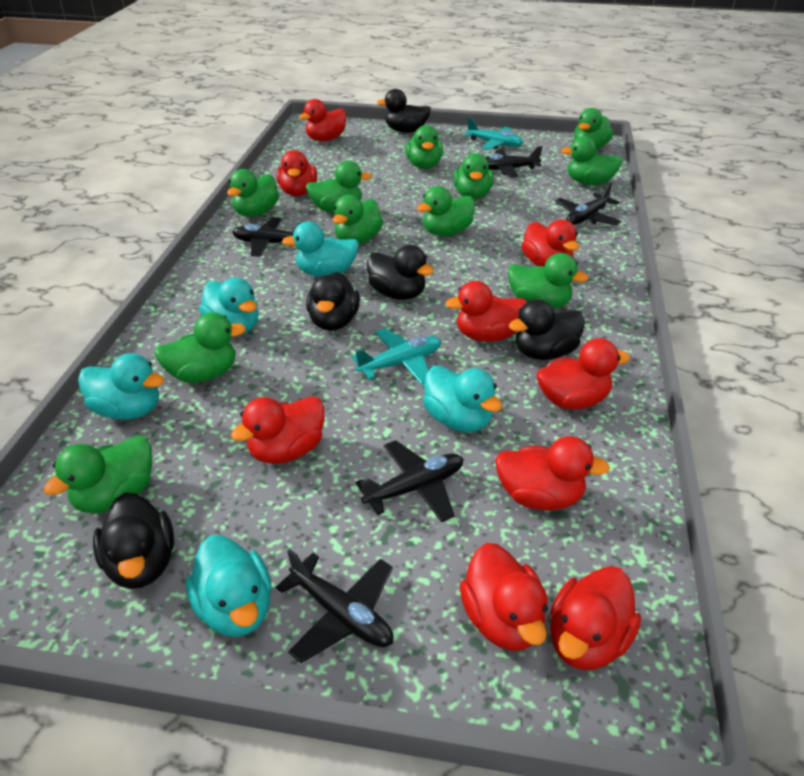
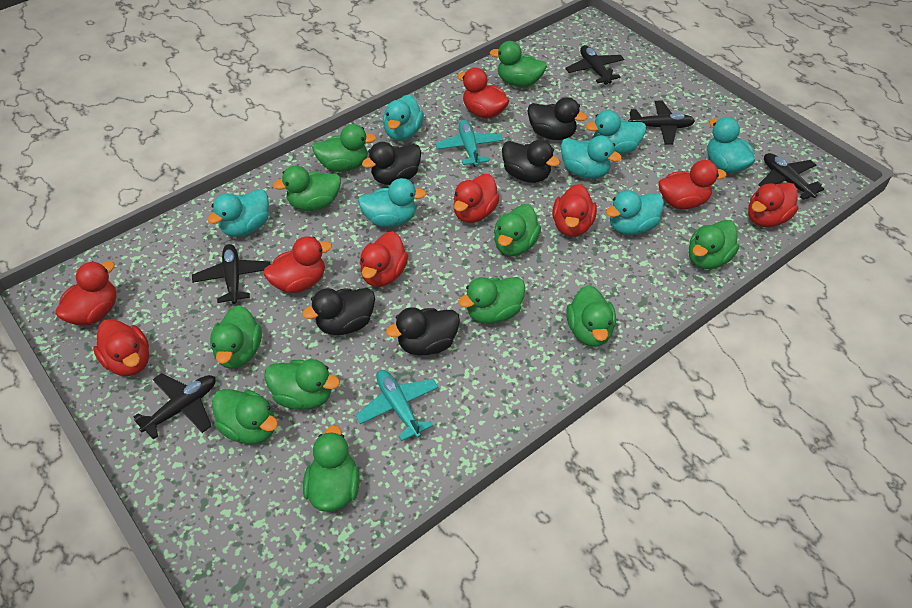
turquoise duck: 5 -> 7

